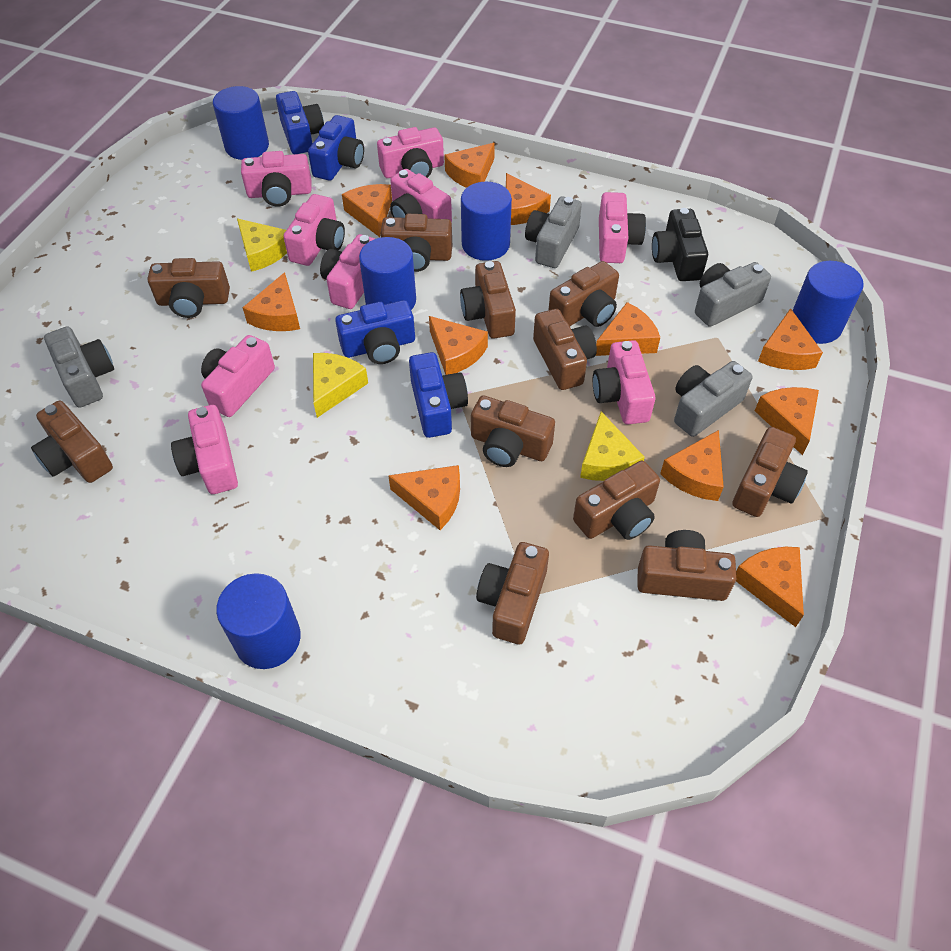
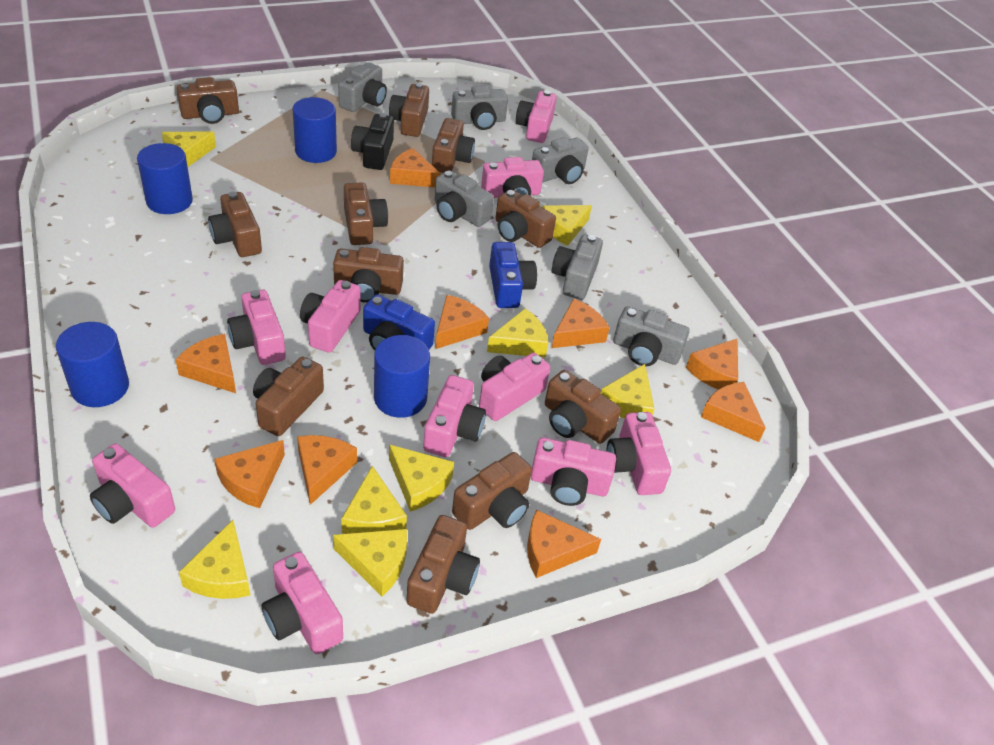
blue camera: 4 -> 2
blue cylinder: 5 -> 4
grey camera: 4 -> 6
orange cheese: 11 -> 9
pink camera: 9 -> 10
yellow cheese: 3 -> 8

